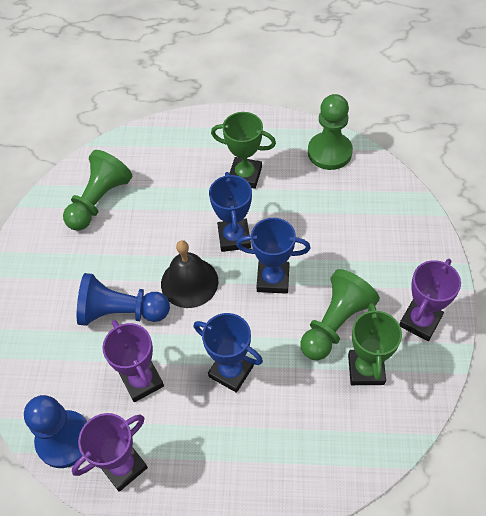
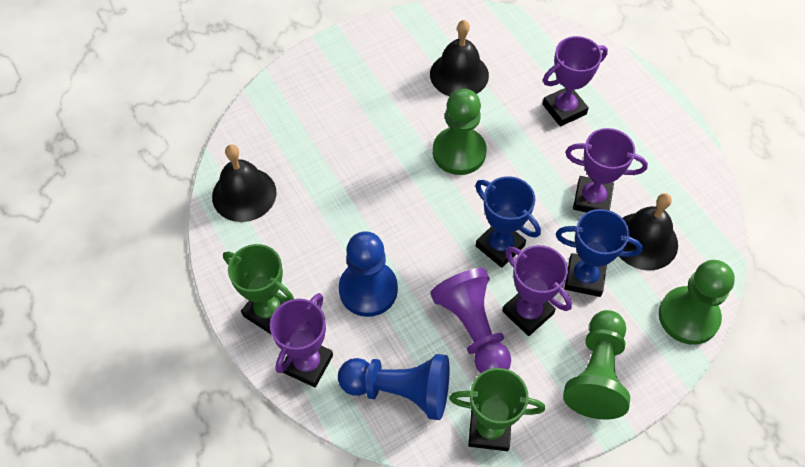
black bell: 1 -> 3
blue trophy: 3 -> 2
purple pawn: 0 -> 1
purple trophy: 3 -> 4

